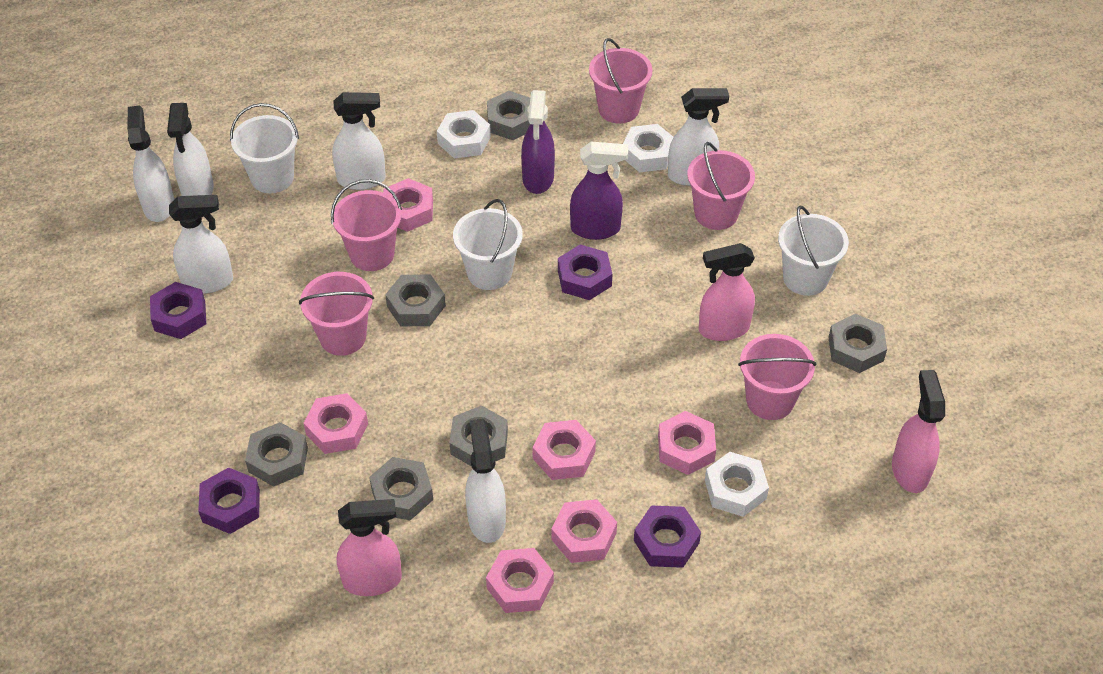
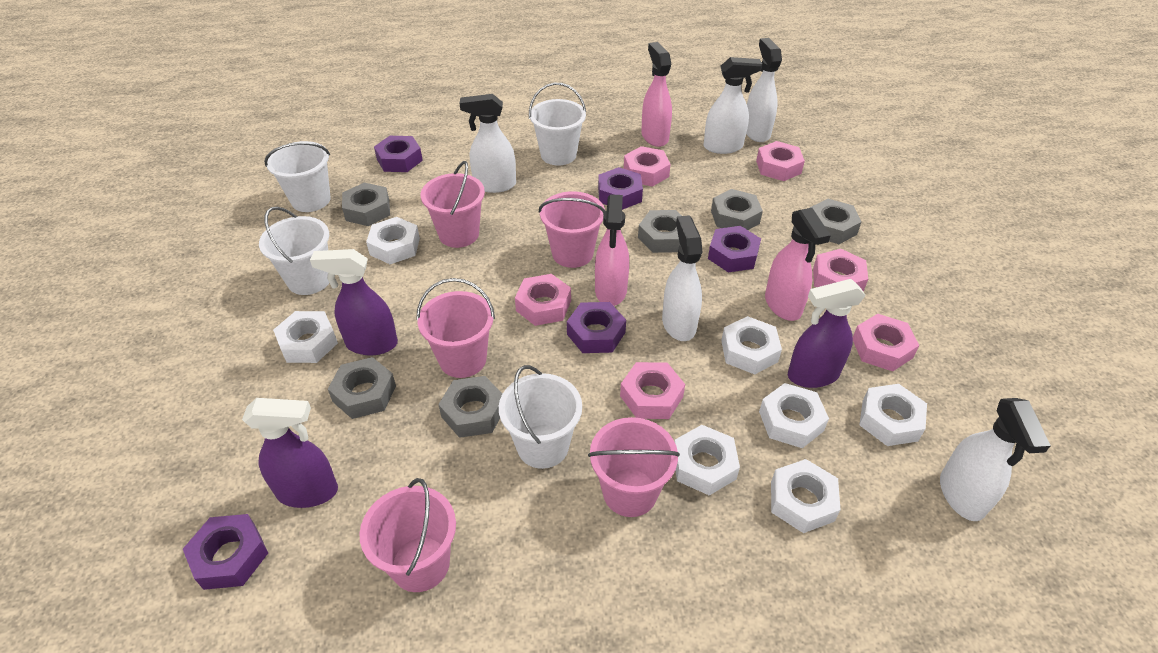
purple nut: 4 -> 5
purple spray bottle: 2 -> 3
white bucket: 3 -> 4
white nut: 3 -> 7
white spray bottle: 6 -> 5

